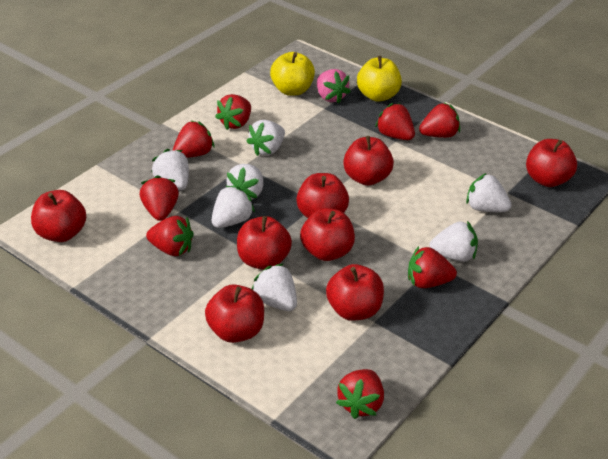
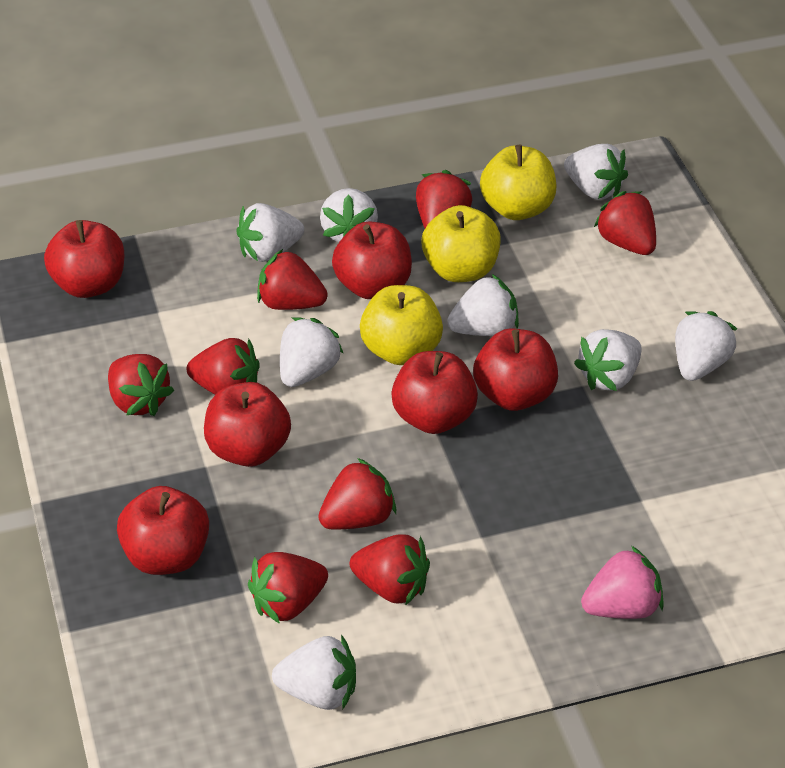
red apple: 8 -> 6
white strawberry: 7 -> 8
yellow apple: 2 -> 3

